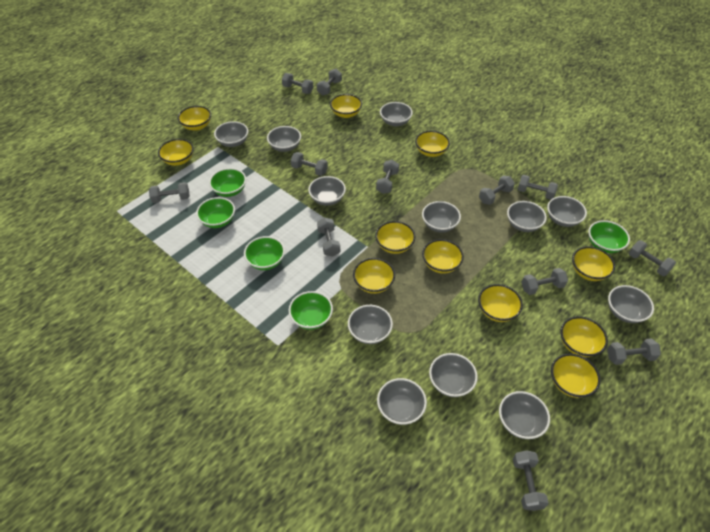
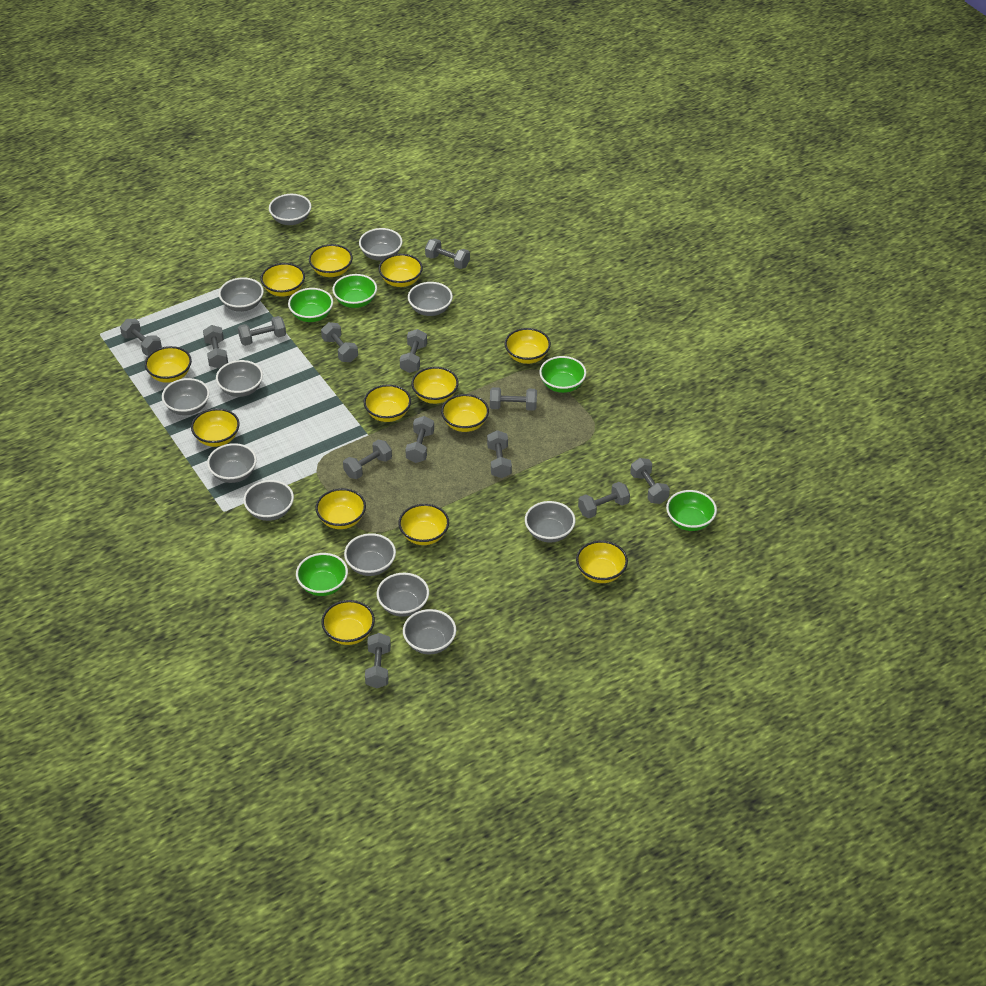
grey dumbbell: 12 -> 13
yellow bowl: 11 -> 13

